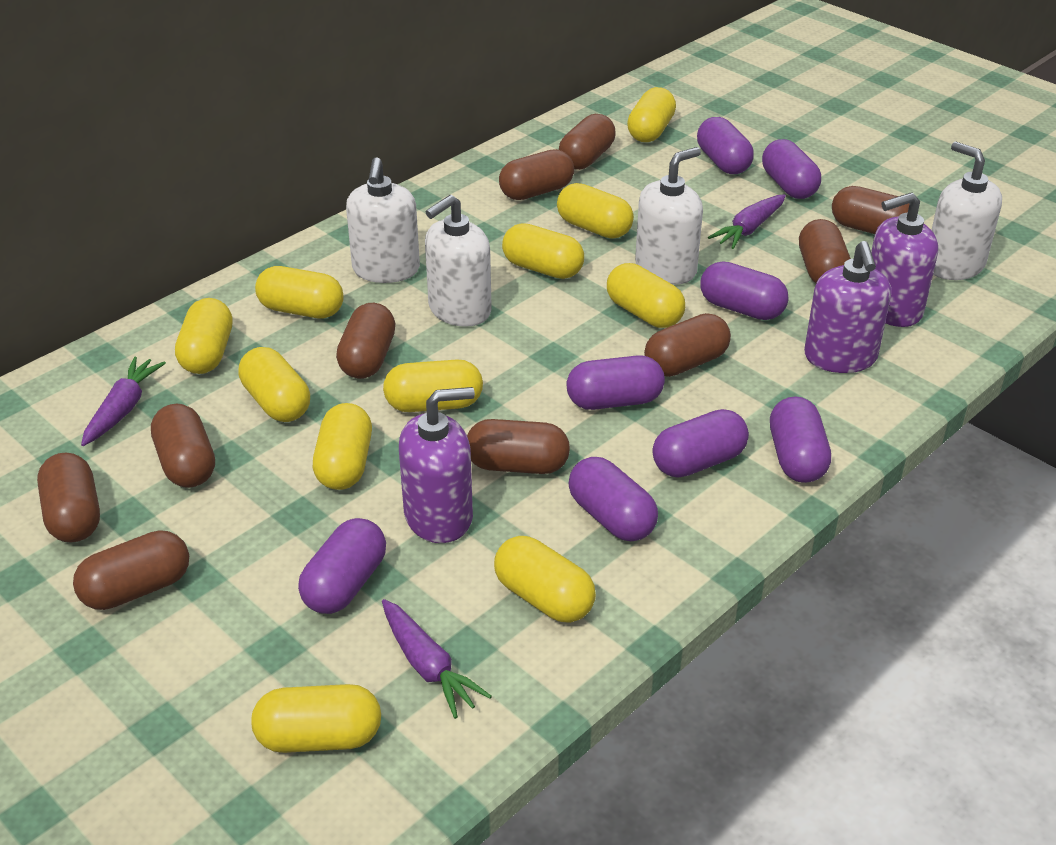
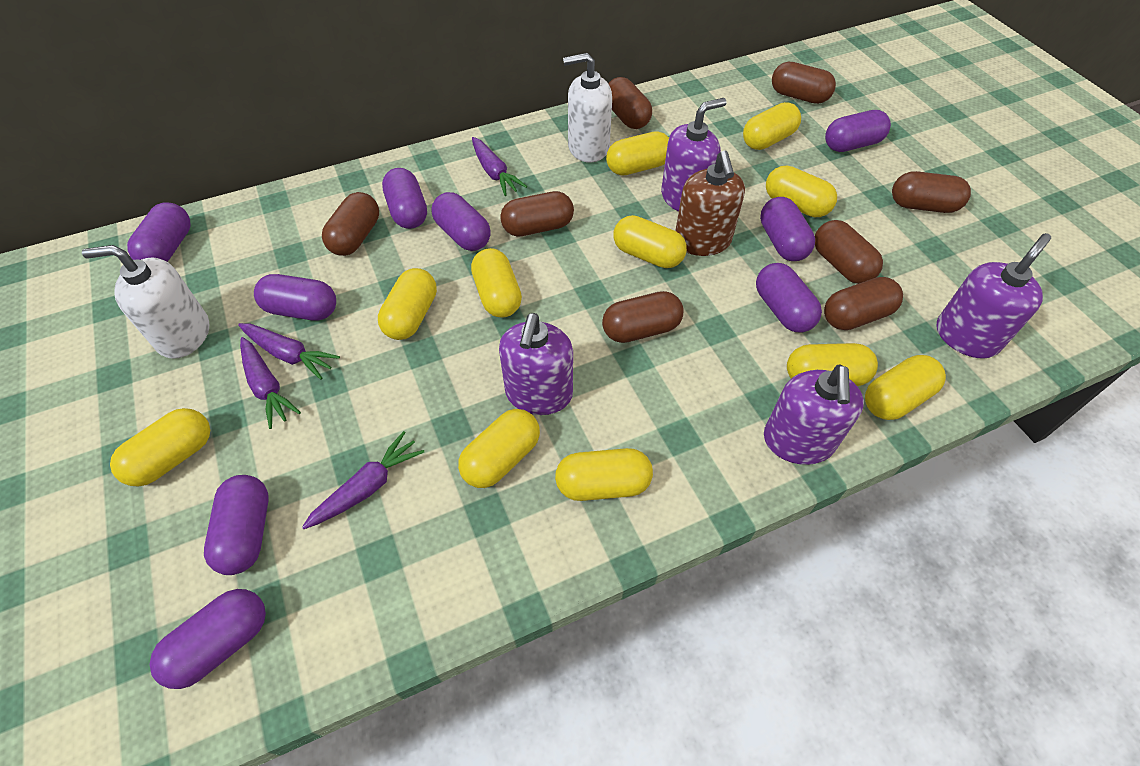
brown capsule: 10 -> 8
brown soap dispenser: 0 -> 1
purple capsule: 8 -> 9
purple carrot: 3 -> 4
purple soap dispenser: 3 -> 4
white soap dispenser: 4 -> 2

